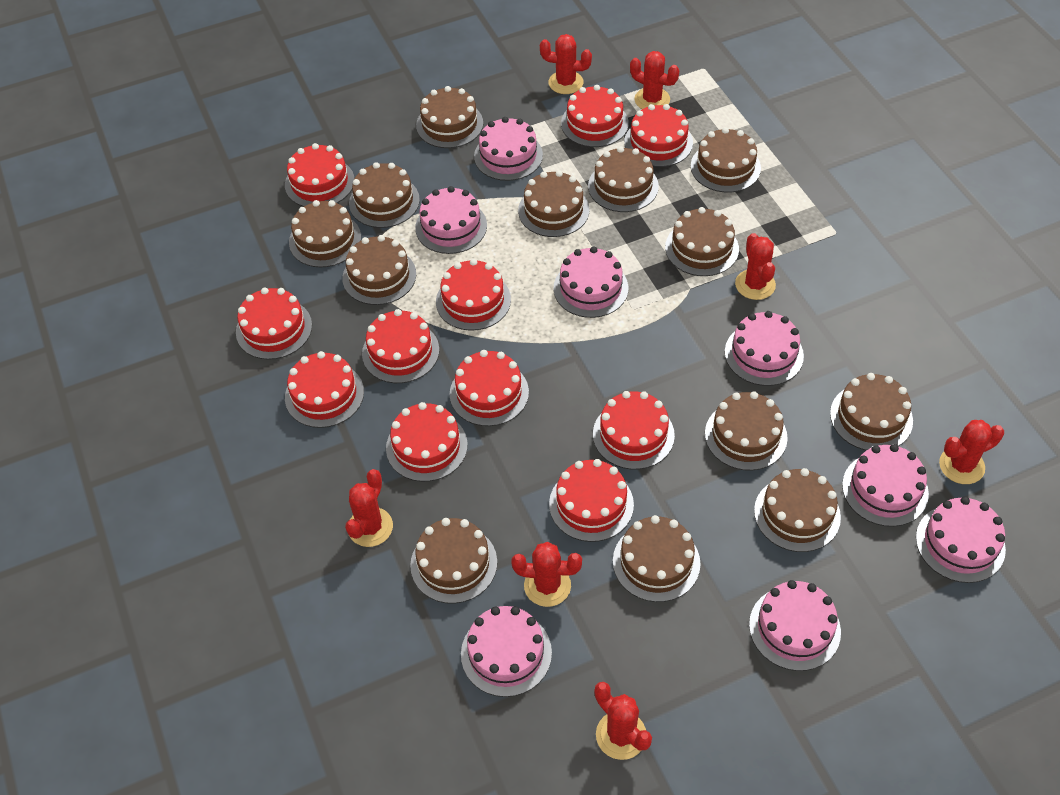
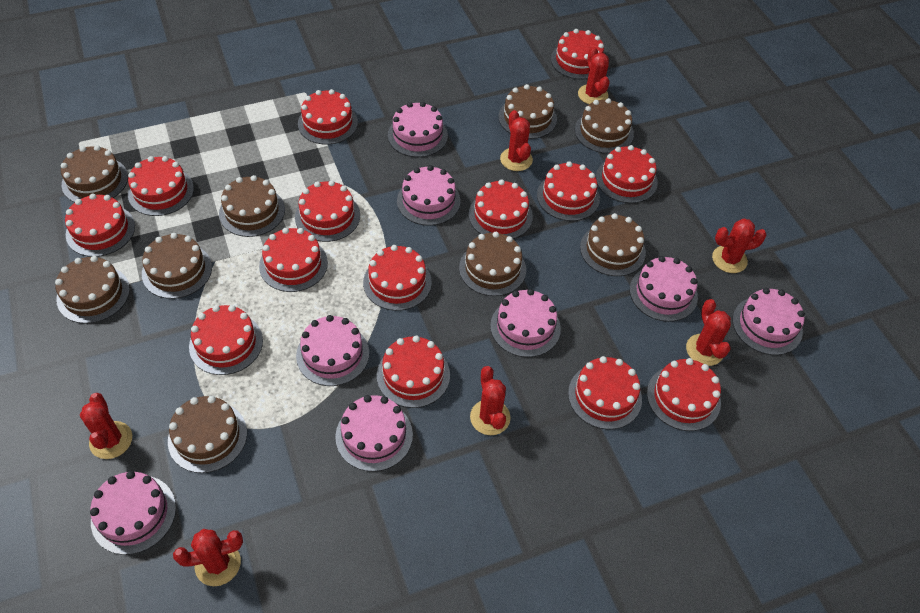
brown cake: 13 -> 9
red cake: 11 -> 14

